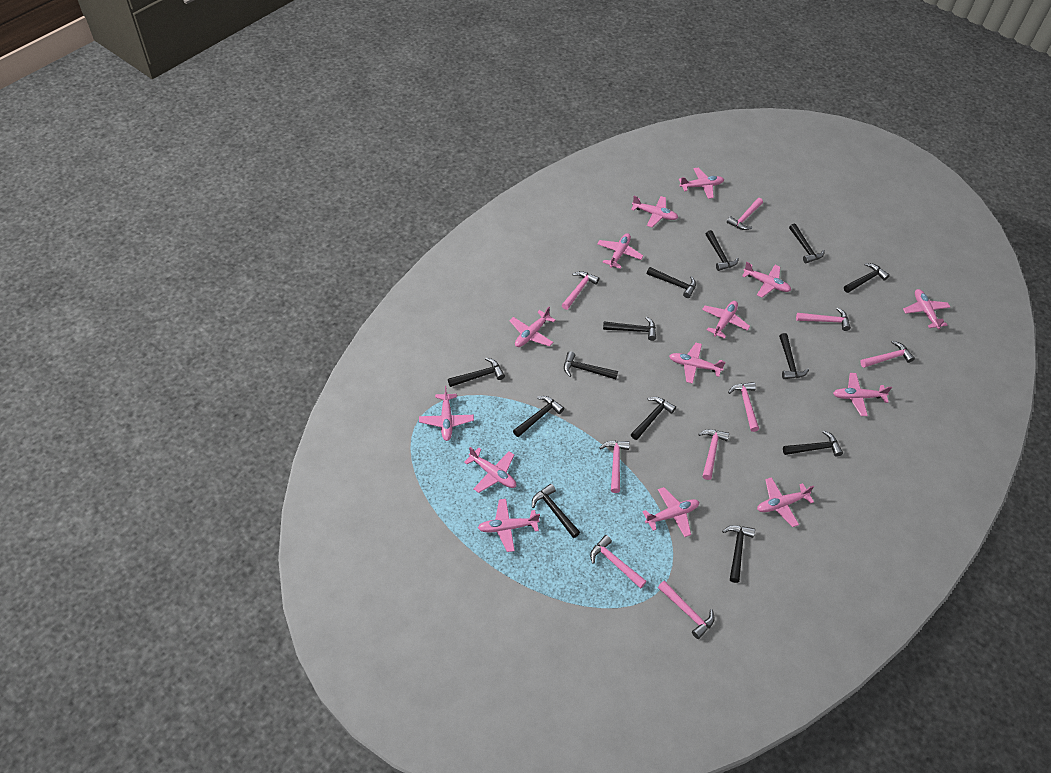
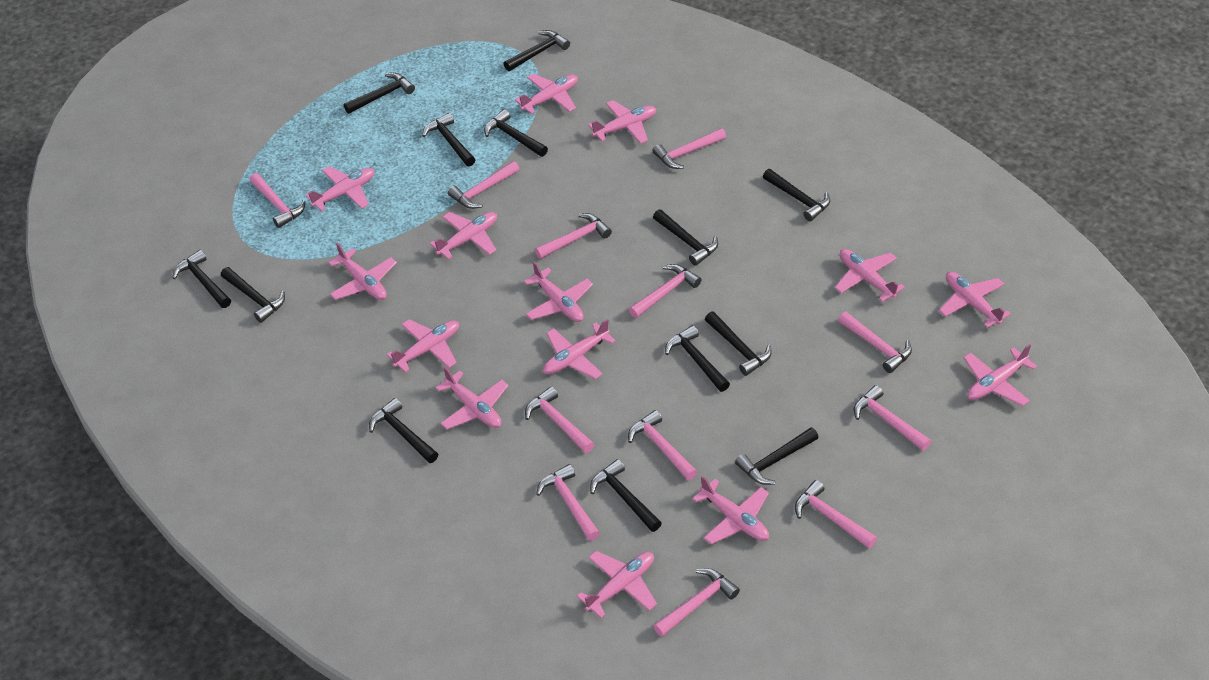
pink hammer: 9 -> 12

